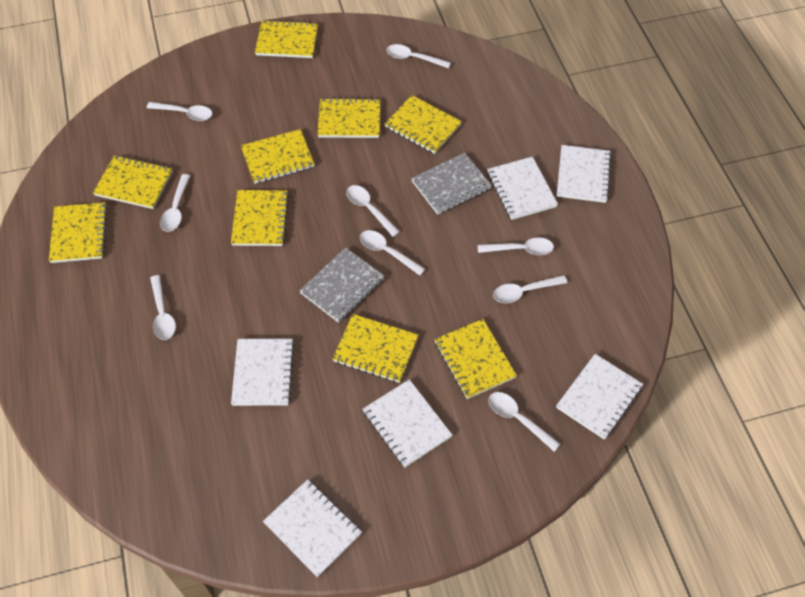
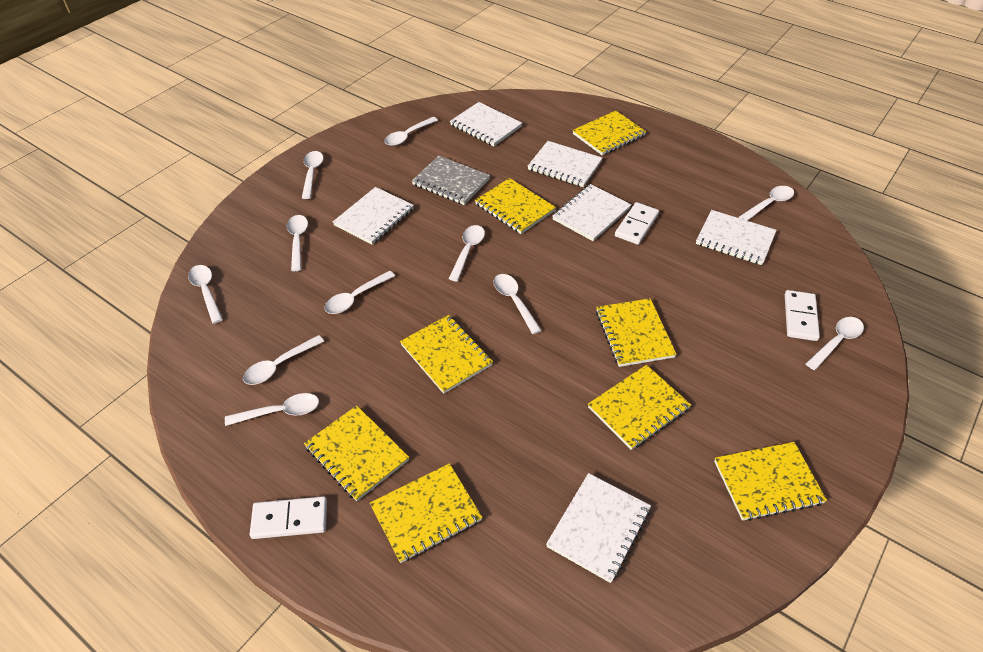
grey notebook: 2 -> 1
white domino: 0 -> 3
white spoon: 9 -> 11
yellow notebook: 9 -> 8

